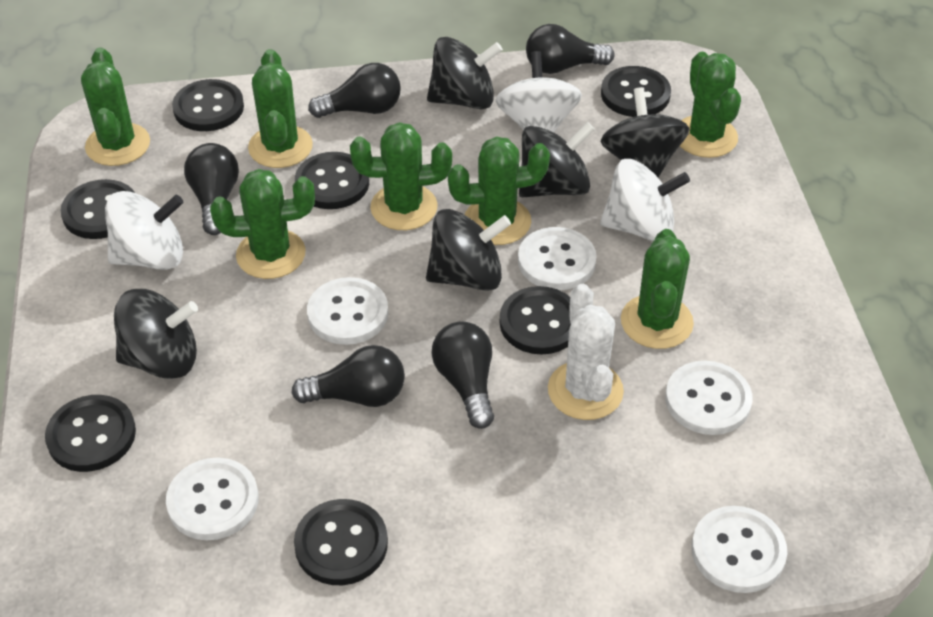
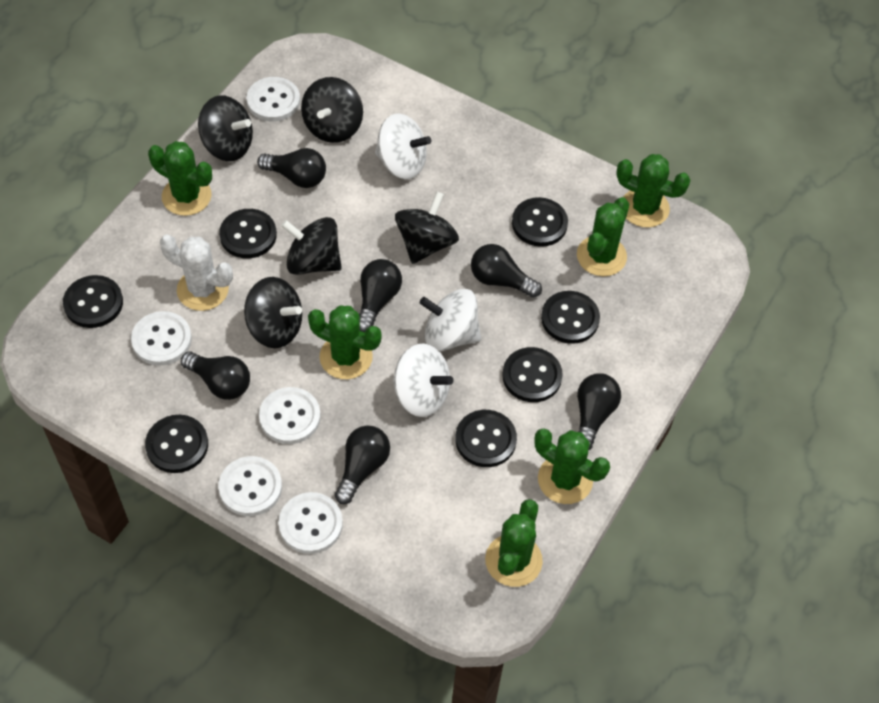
black light bulb: 5 -> 6
green cactus: 7 -> 6

